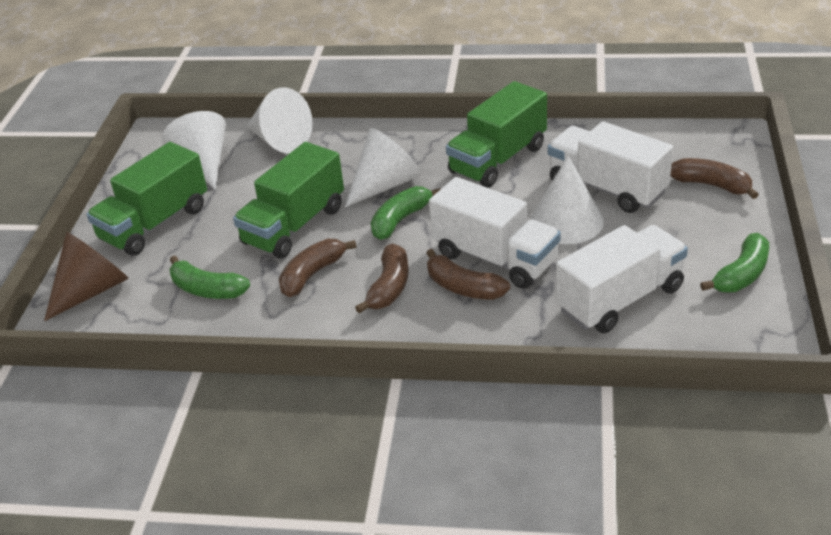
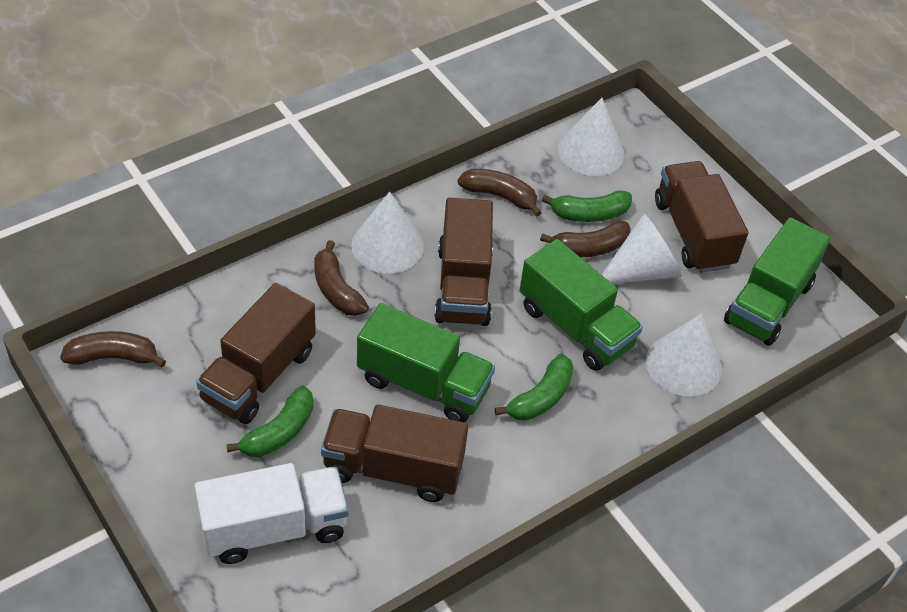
brown cone: 1 -> 0
brown truck: 0 -> 4
white truck: 3 -> 1

